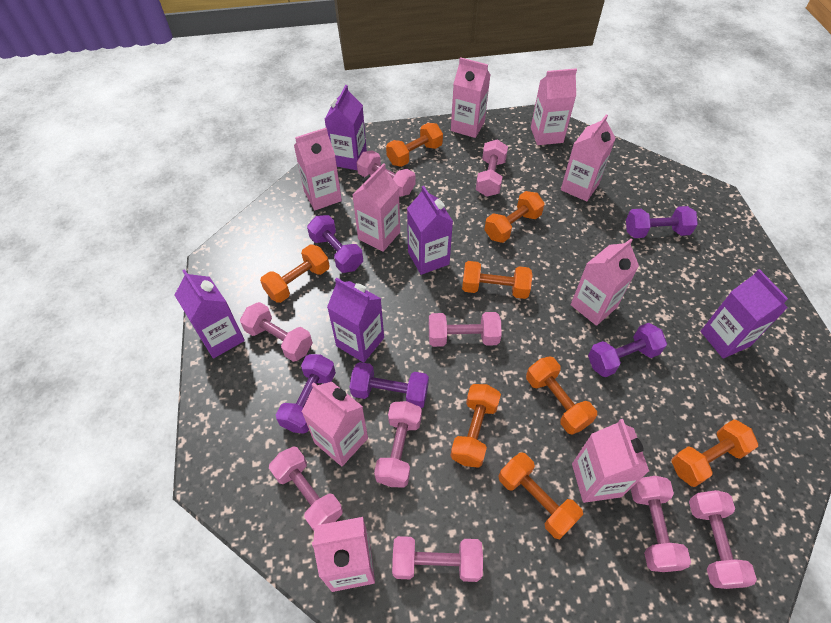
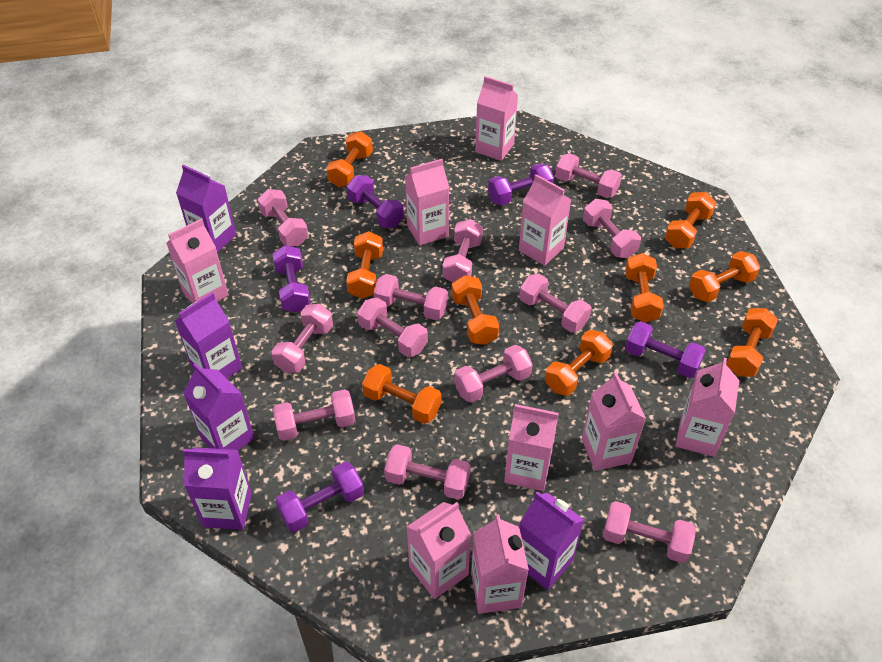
orange dumbbell: 8 -> 9
pink dumbbell: 9 -> 12

